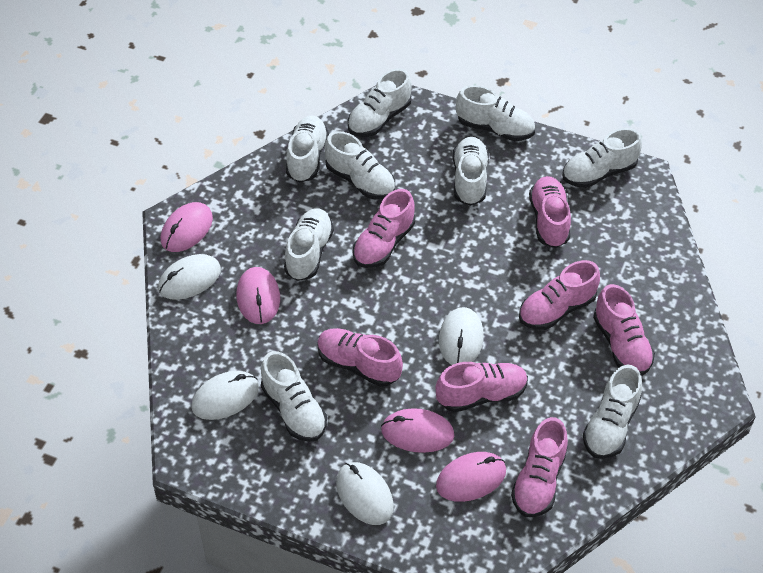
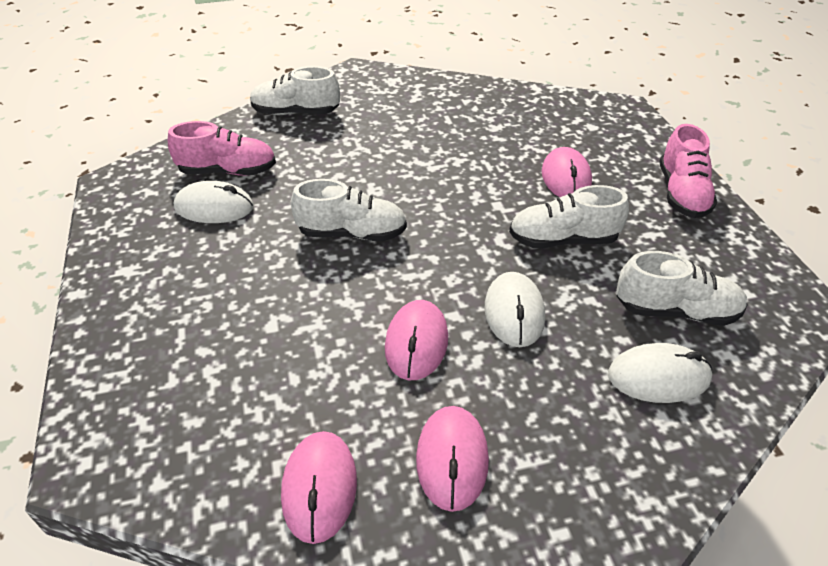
pink shoe: 7 -> 2
white mouse: 4 -> 3
white shoe: 9 -> 4

